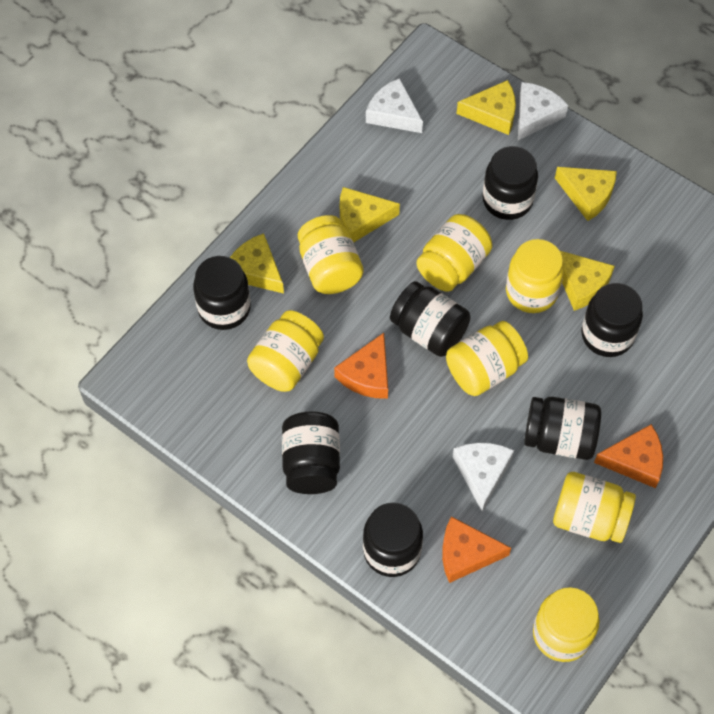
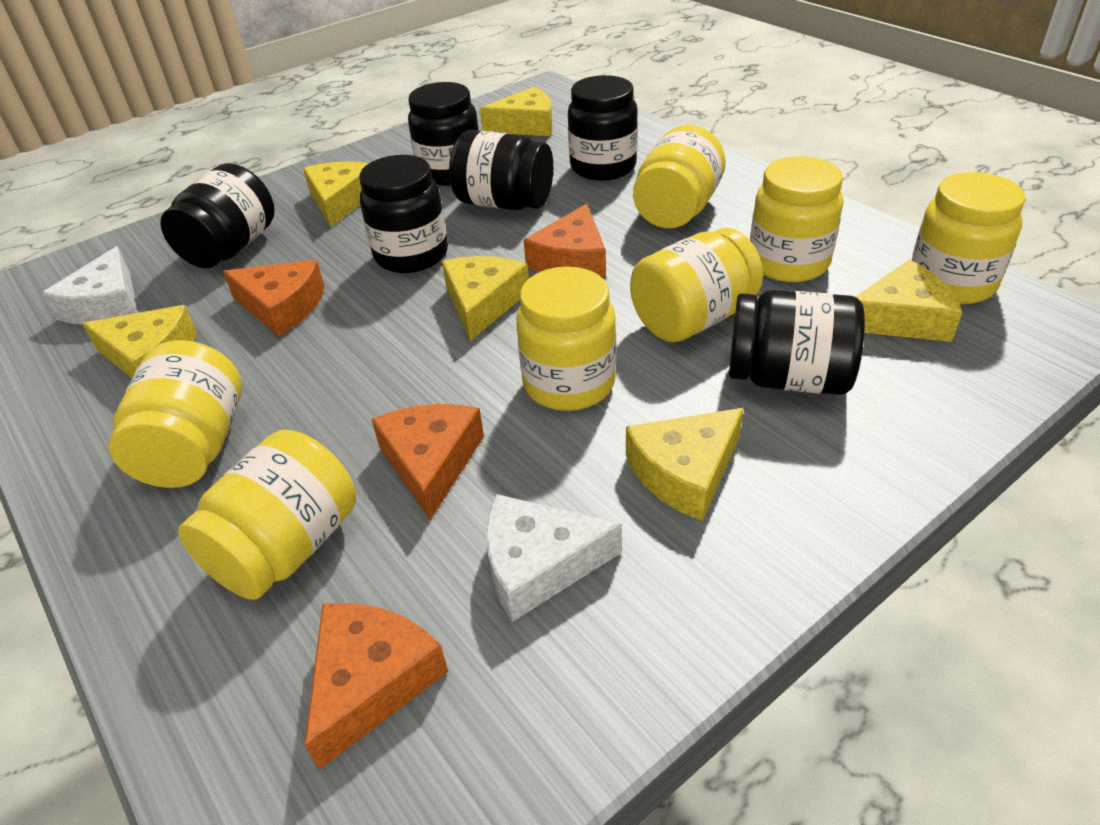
black jar: 7 -> 6
orange cheese: 3 -> 4
white cheese: 3 -> 2
yellow cheese: 5 -> 6

